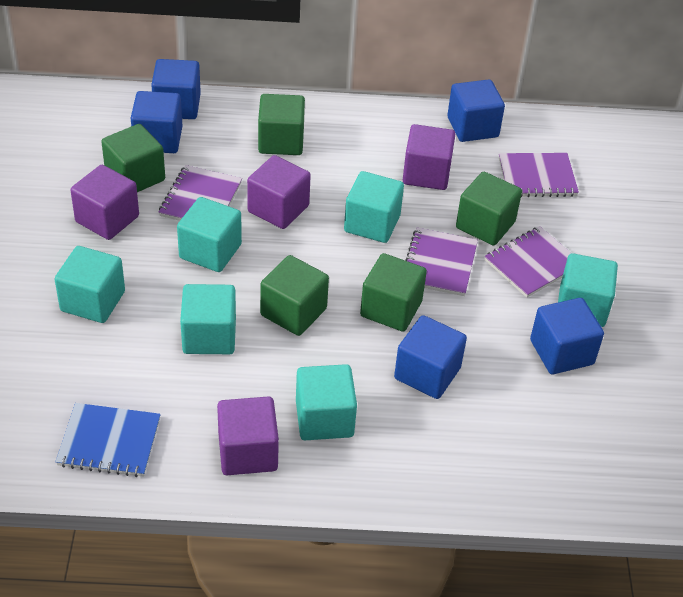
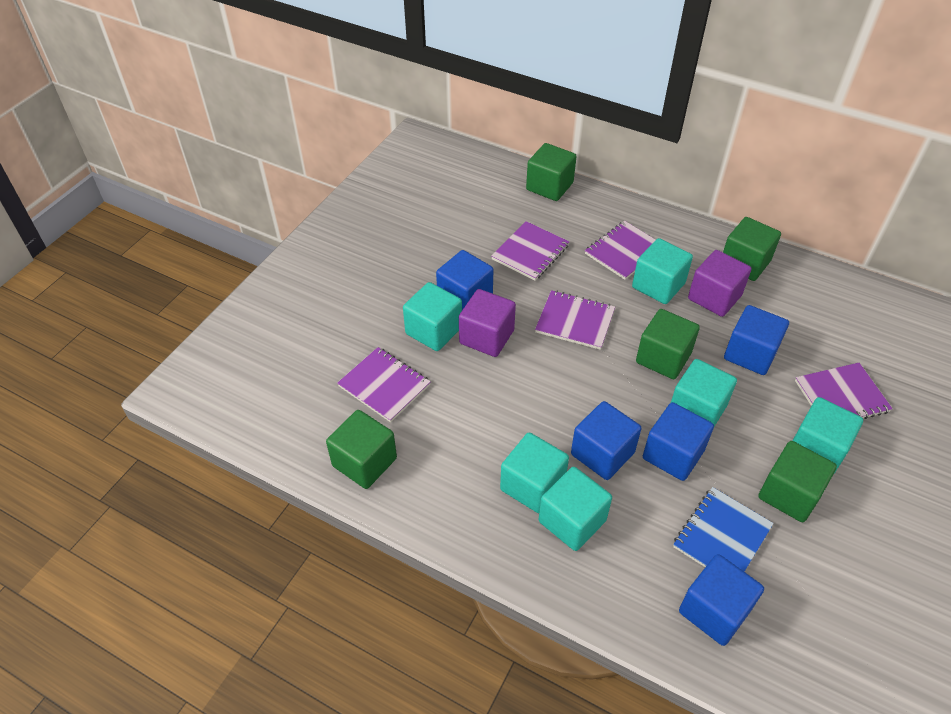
purple cube: 4 -> 2
purple notebook: 4 -> 5

